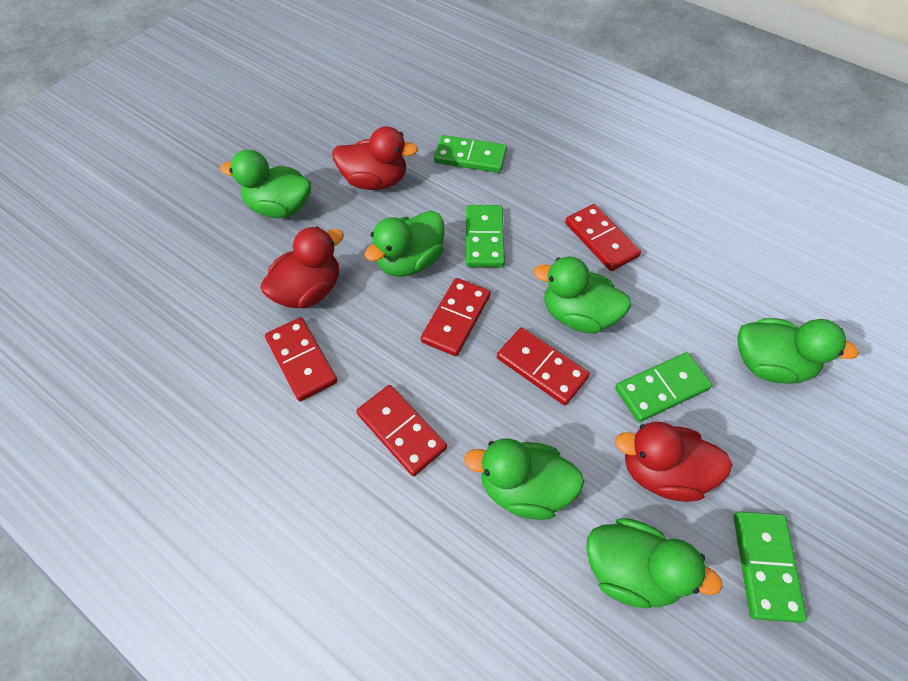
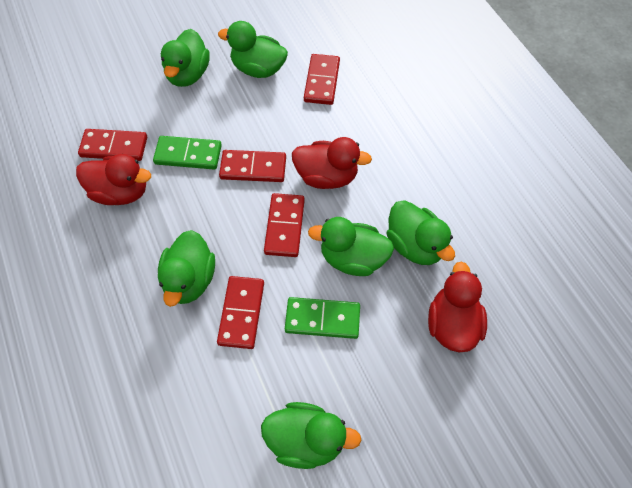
green domino: 4 -> 2

